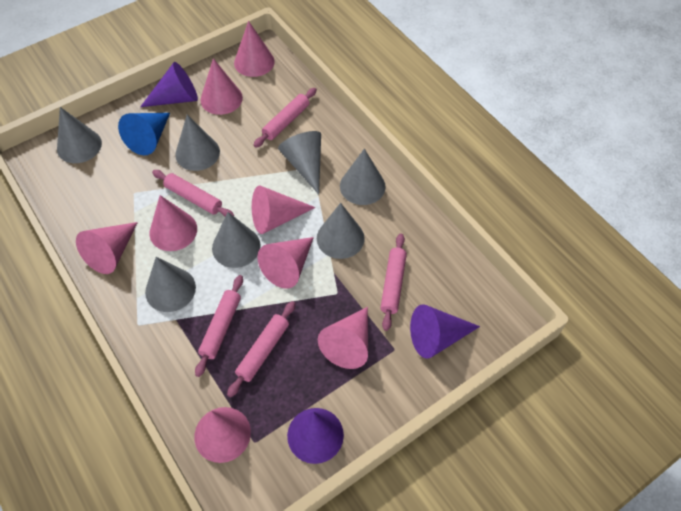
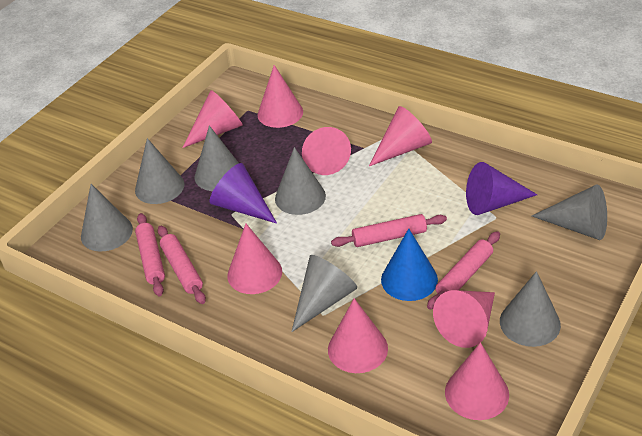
pink rolling pin: 5 -> 4
purple cone: 3 -> 2

